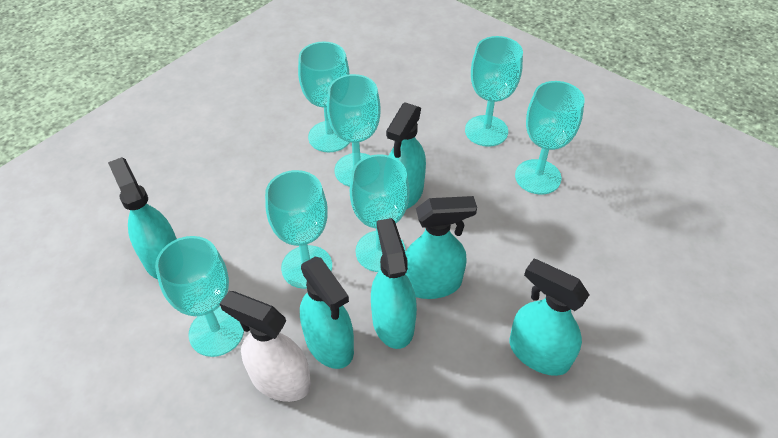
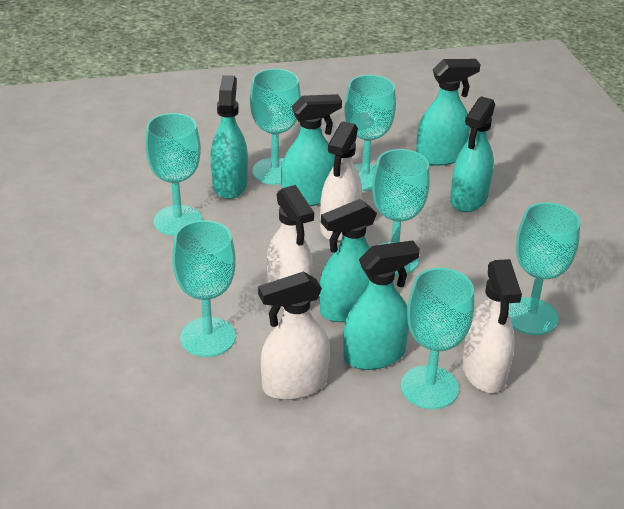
white spray bottle: 1 -> 4

